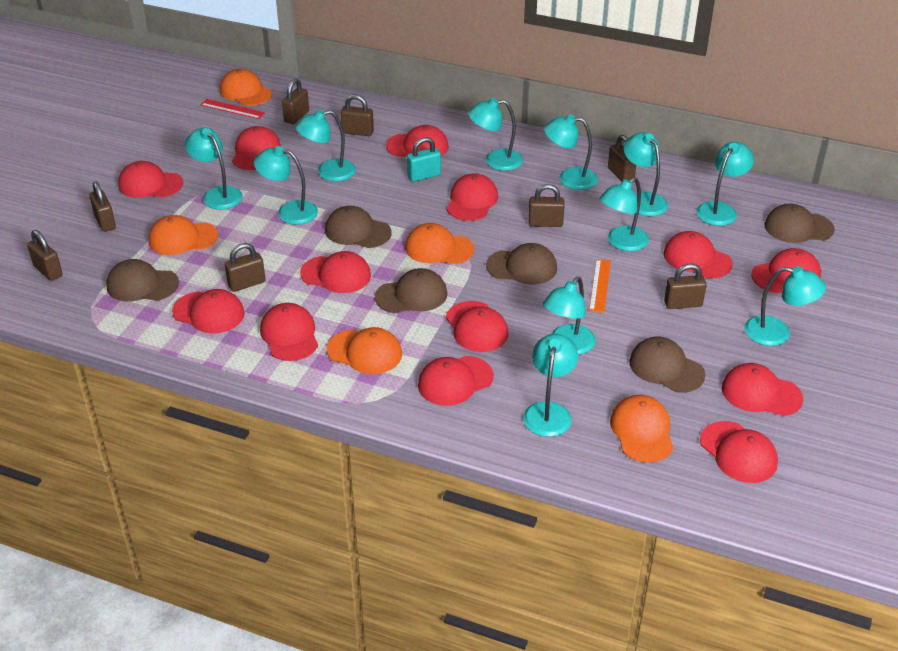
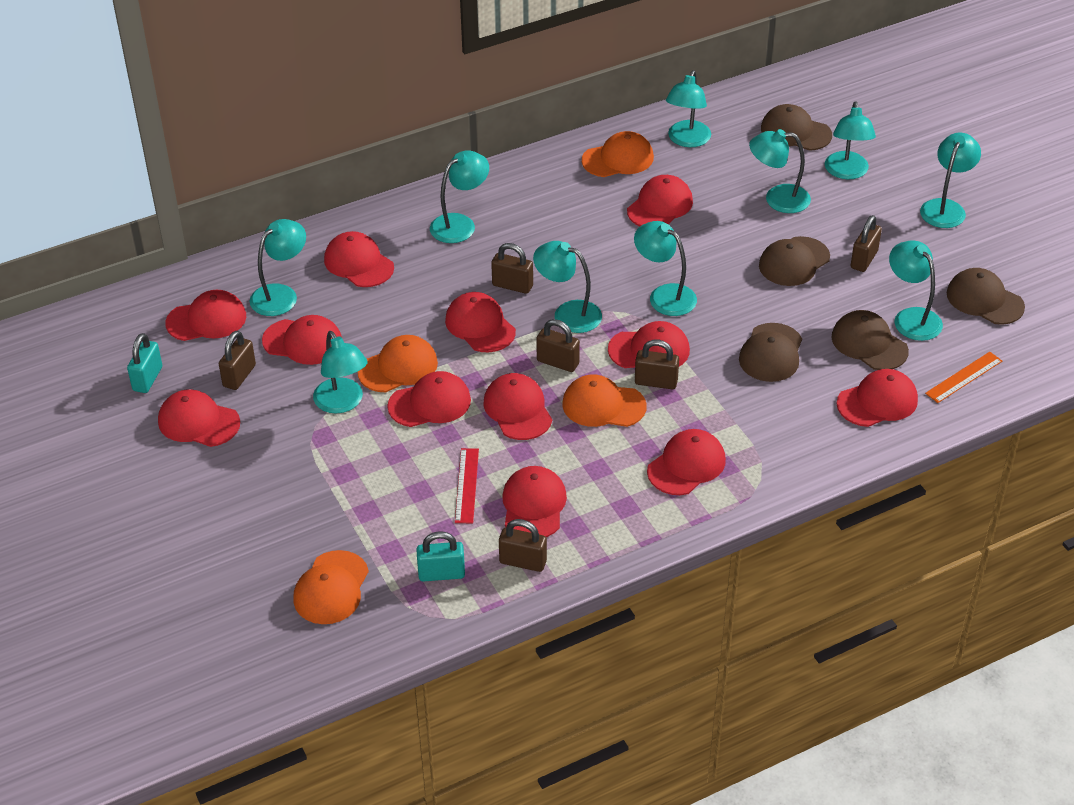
brown cap: 6 -> 5
brown padlock: 8 -> 6
orange cap: 5 -> 4
red cap: 13 -> 12
turquoise lamp: 11 -> 10
turquoise padlock: 1 -> 2

